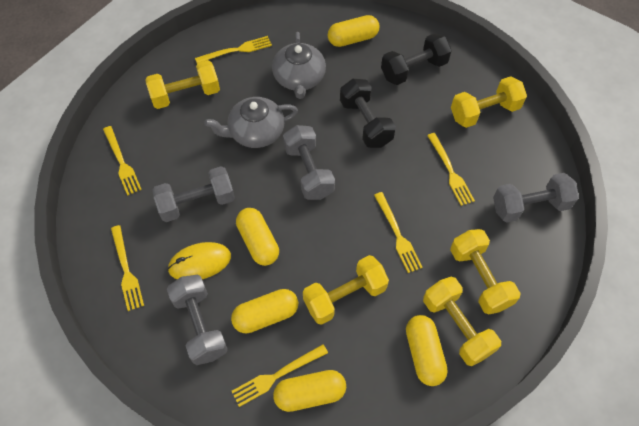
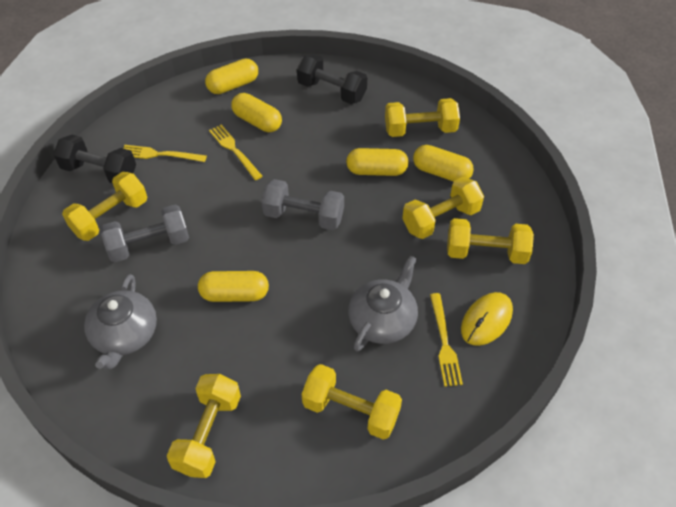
grey dumbbell: 4 -> 2
yellow dumbbell: 5 -> 6
yellow fork: 6 -> 3

